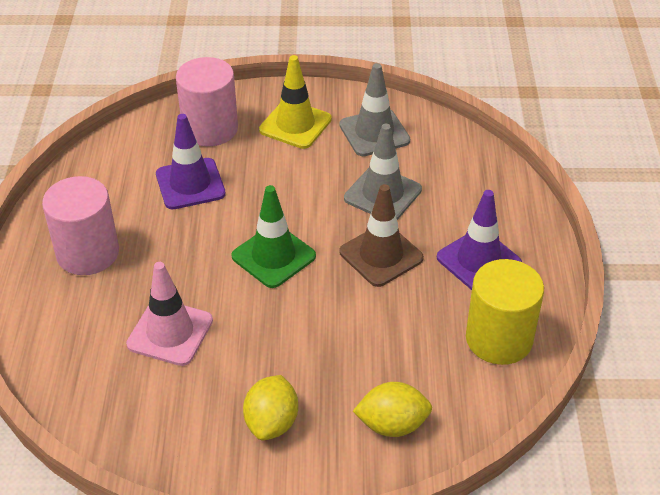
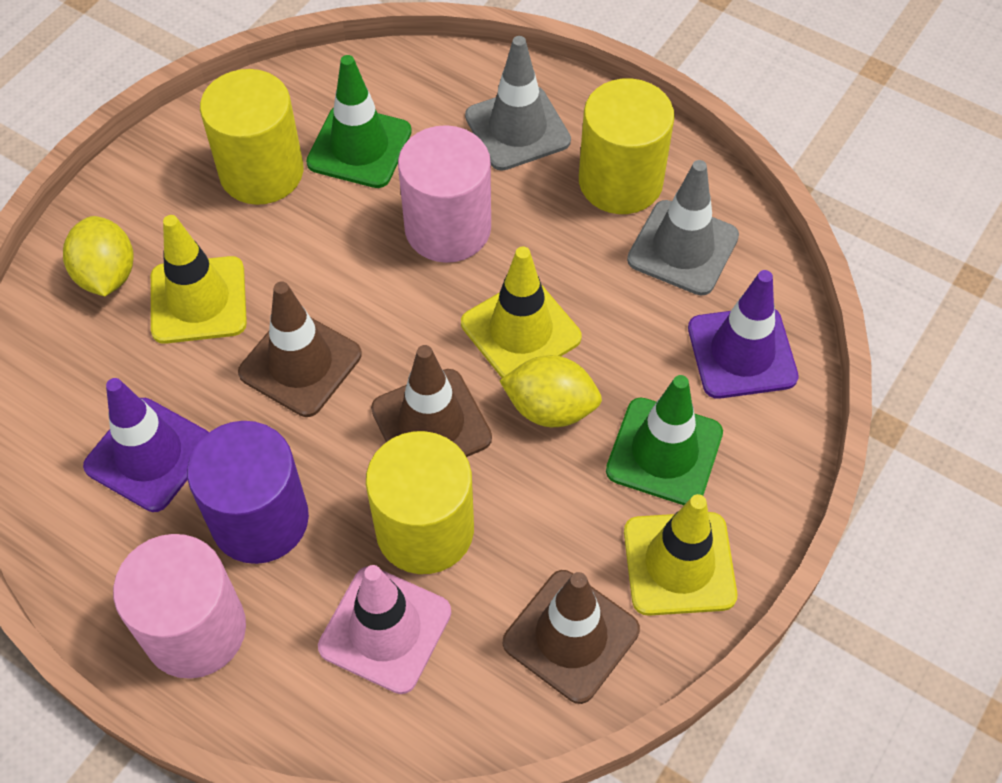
brown traffic cone: 1 -> 3
green traffic cone: 1 -> 2
purple cylinder: 0 -> 1
yellow cylinder: 1 -> 3
yellow traffic cone: 1 -> 3

